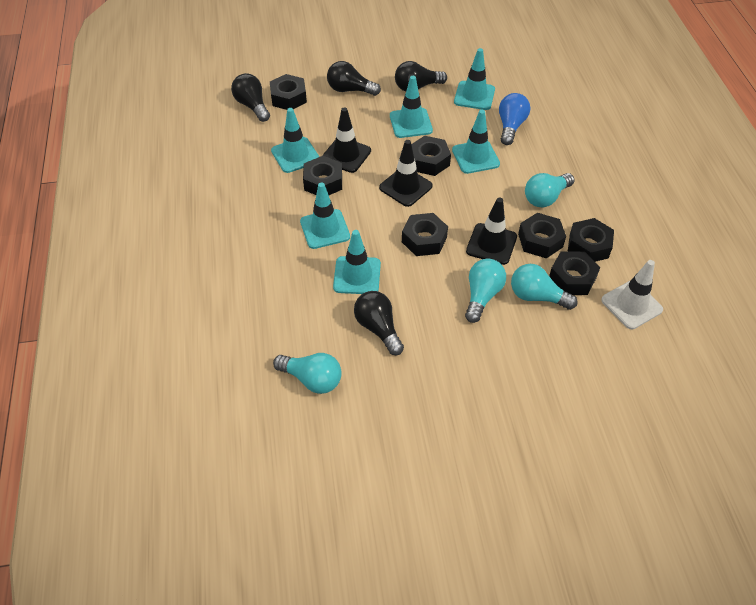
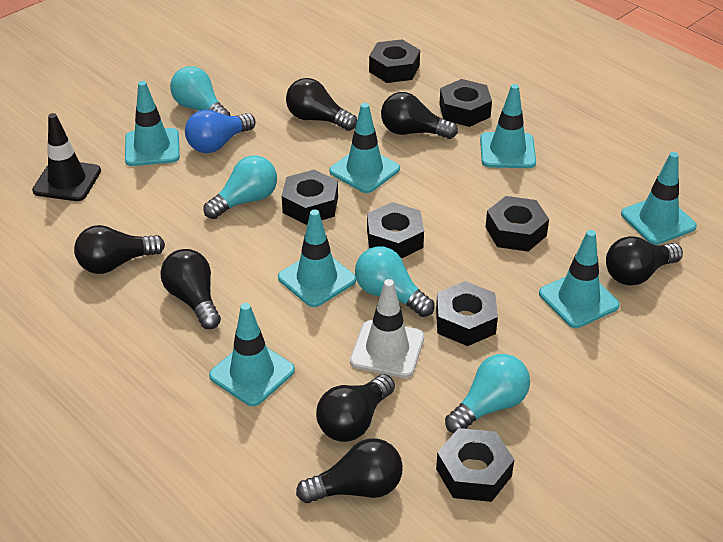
black light bulb: 4 -> 7
black traffic cone: 3 -> 1
turquoise traffic cone: 6 -> 7

